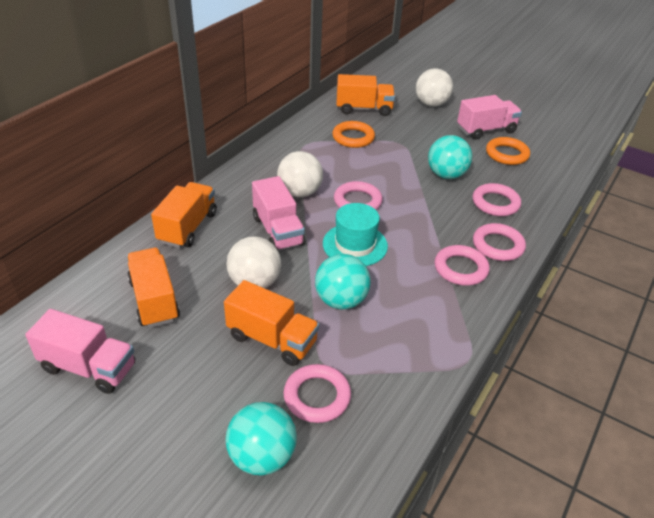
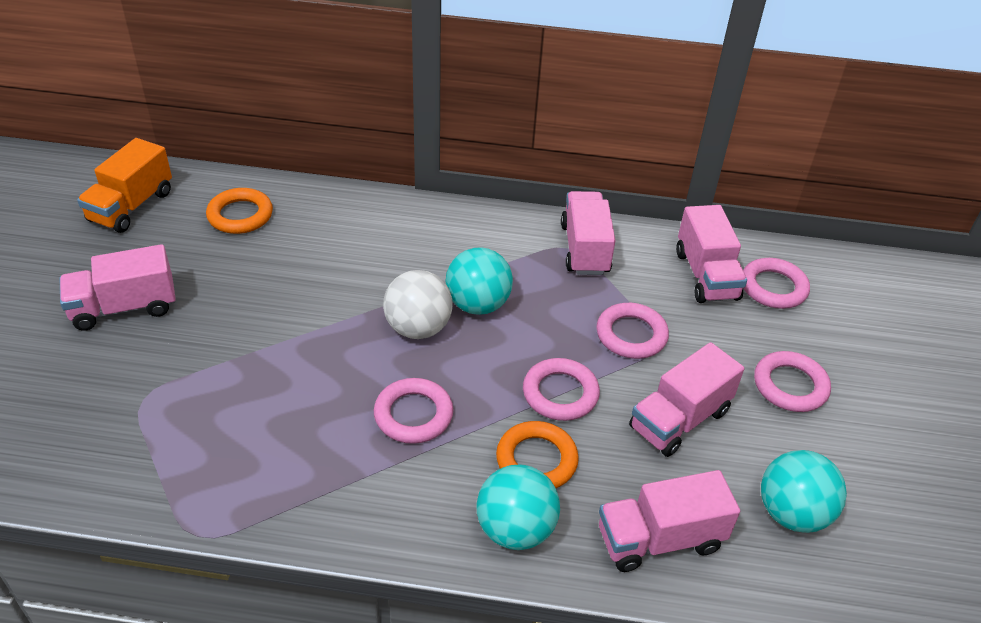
orange truck: 4 -> 1
pink truck: 3 -> 5
turquoise hat: 1 -> 0
white ball: 3 -> 1

